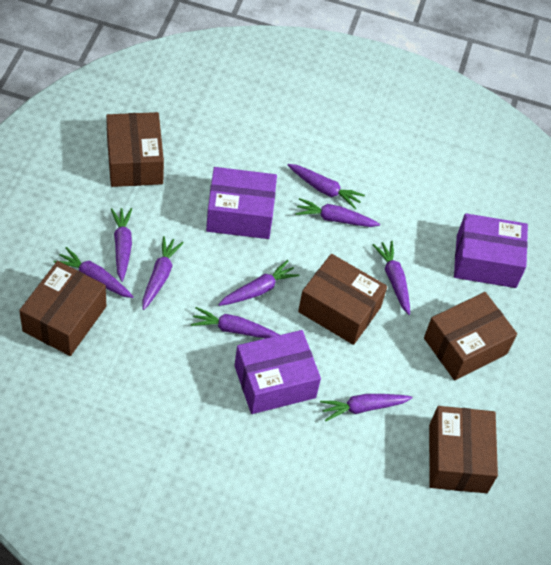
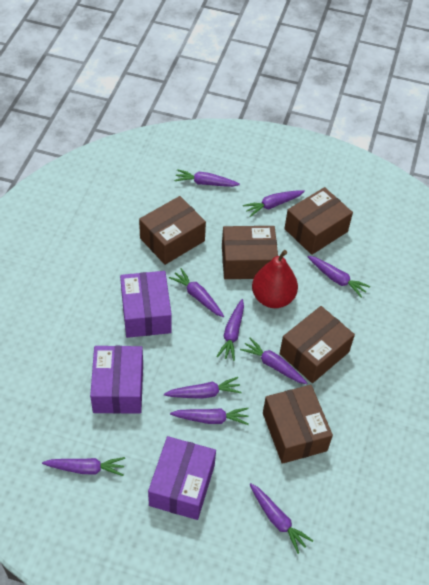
purple carrot: 9 -> 10
red pear: 0 -> 1

